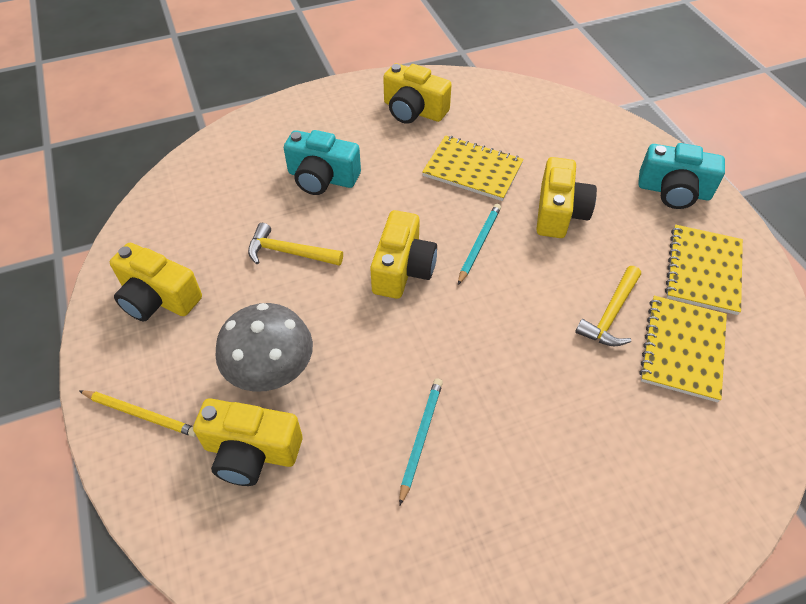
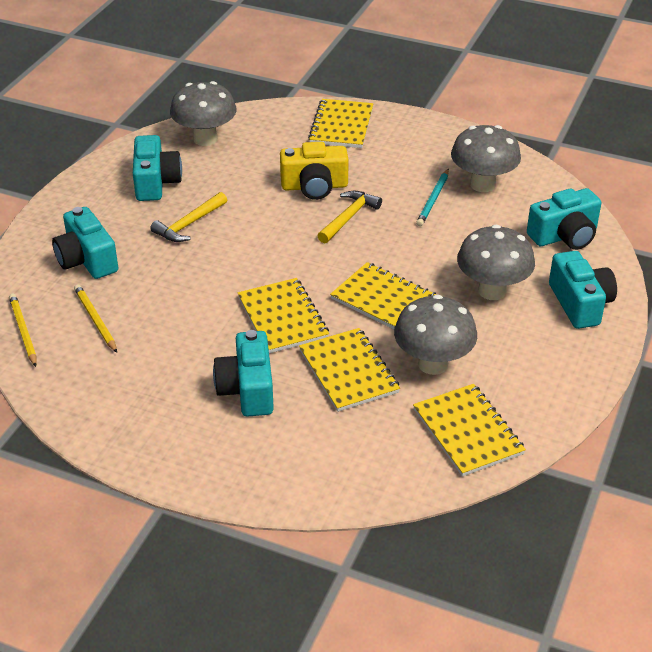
grey mushroom: 1 -> 4
turquoise camera: 2 -> 5
turquoise pencil: 2 -> 1
yellow camera: 5 -> 1
yellow notebook: 3 -> 5
yellow pencil: 1 -> 2

